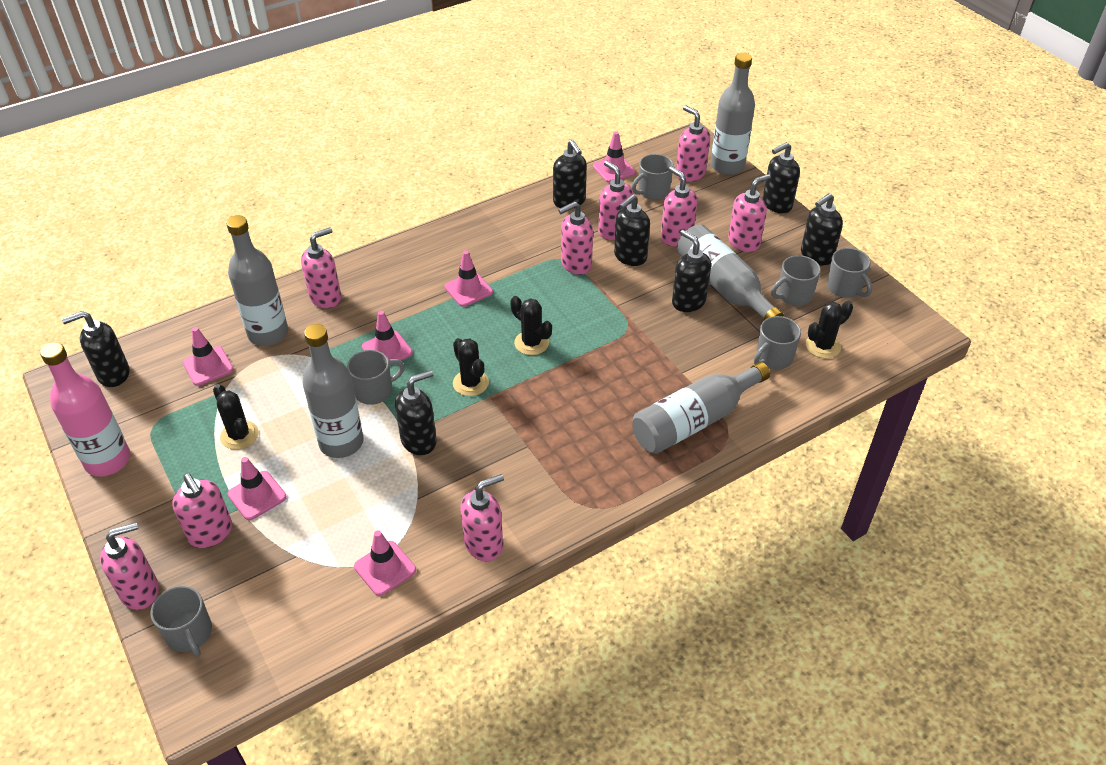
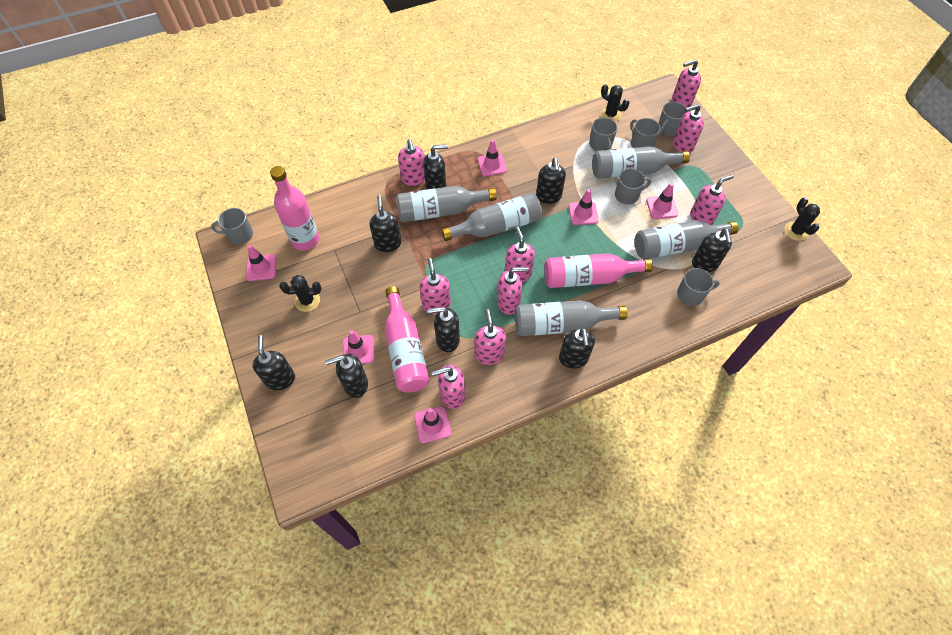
black cactus: 4 -> 3
black soap dispenser: 7 -> 8
pink bottle: 1 -> 3

